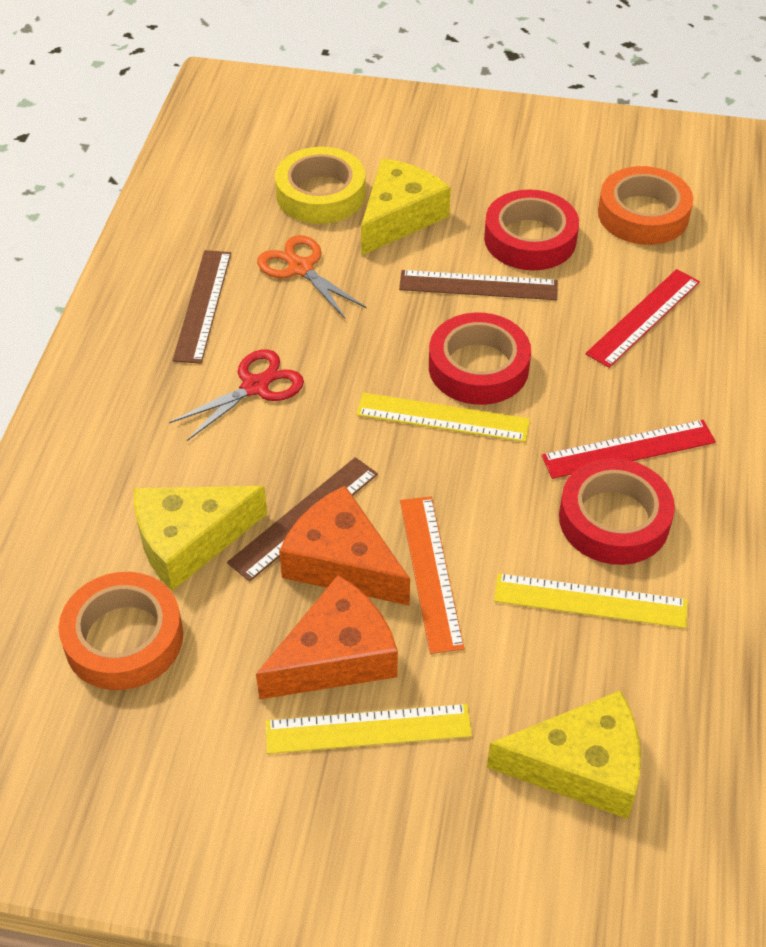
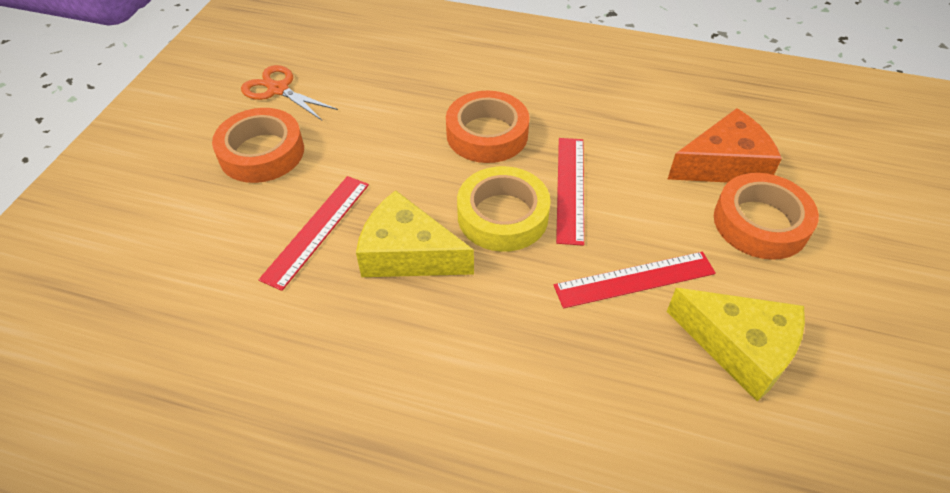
brown ruler: 3 -> 0
orange cheese: 2 -> 1
orange ruler: 1 -> 0
orange tape: 2 -> 3
red ruler: 2 -> 3
red scissors: 1 -> 0
red tape: 3 -> 0
yellow cheese: 3 -> 2
yellow ruler: 3 -> 0

